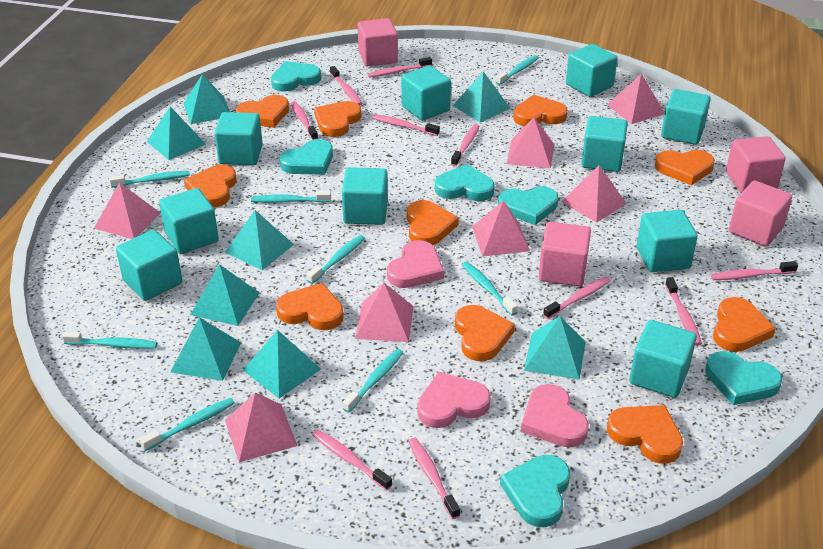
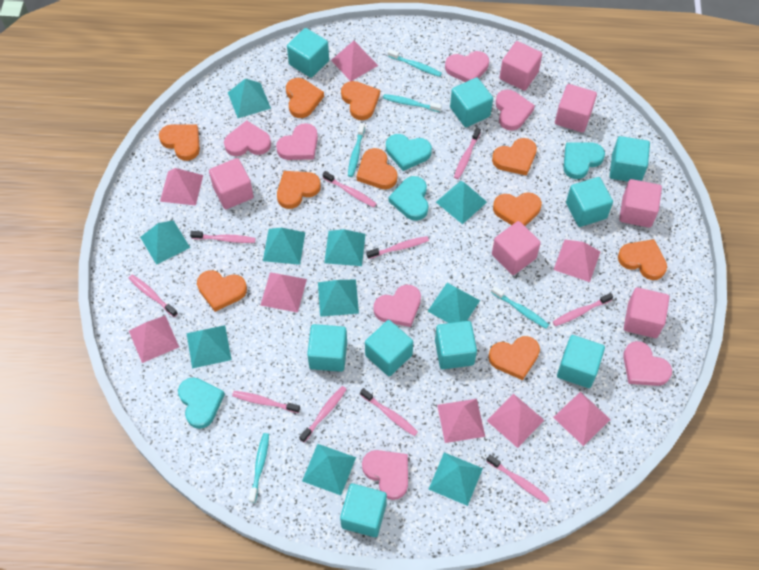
pink cube: 4 -> 6
pink heart: 3 -> 7
pink pyramid: 7 -> 8
turquoise cube: 10 -> 9
turquoise heart: 6 -> 4
turquoise pyramid: 8 -> 10
turquoise toothbrush: 8 -> 5

